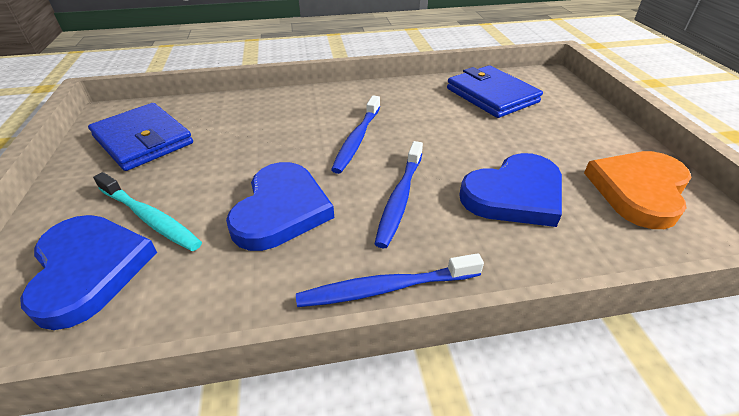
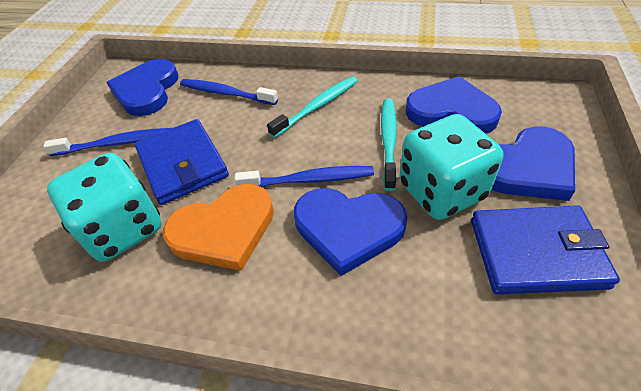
blue heart: 3 -> 4
turquoise dice: 0 -> 2
turquoise toothbrush: 1 -> 2

